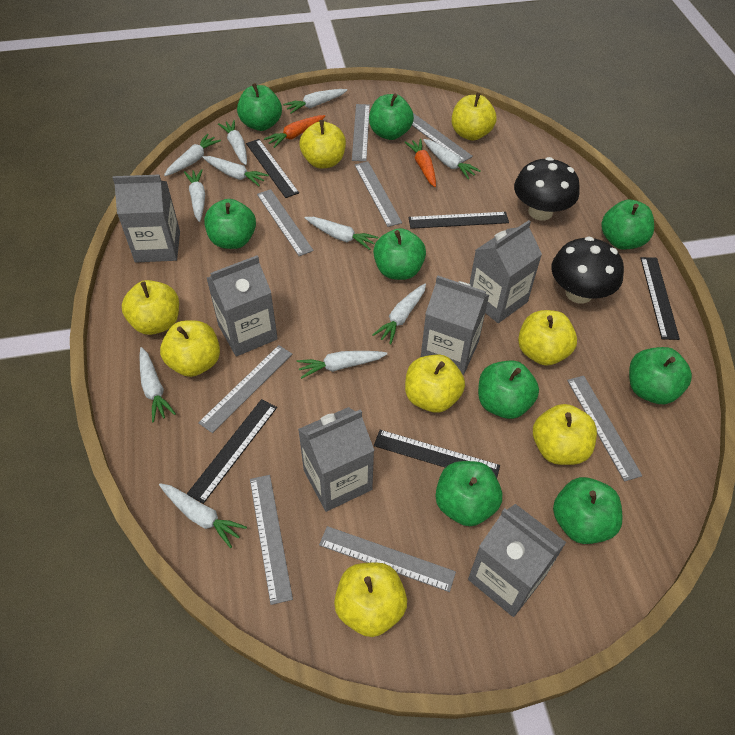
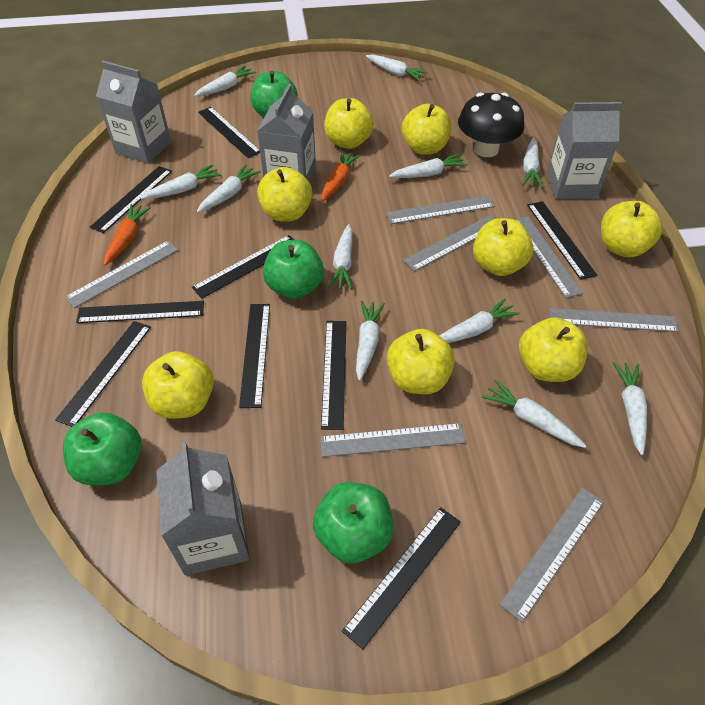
black mushroom: 2 -> 1
black ruler: 5 -> 9
green apple: 9 -> 4
grey carton: 6 -> 4
grey ruler: 8 -> 7

